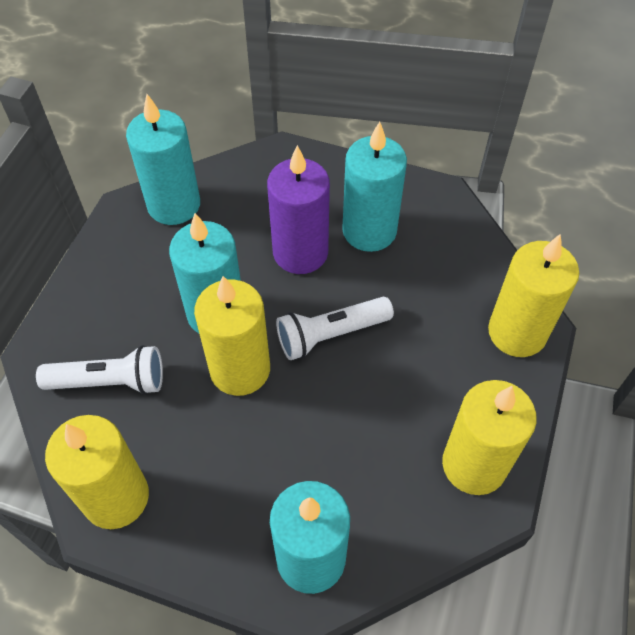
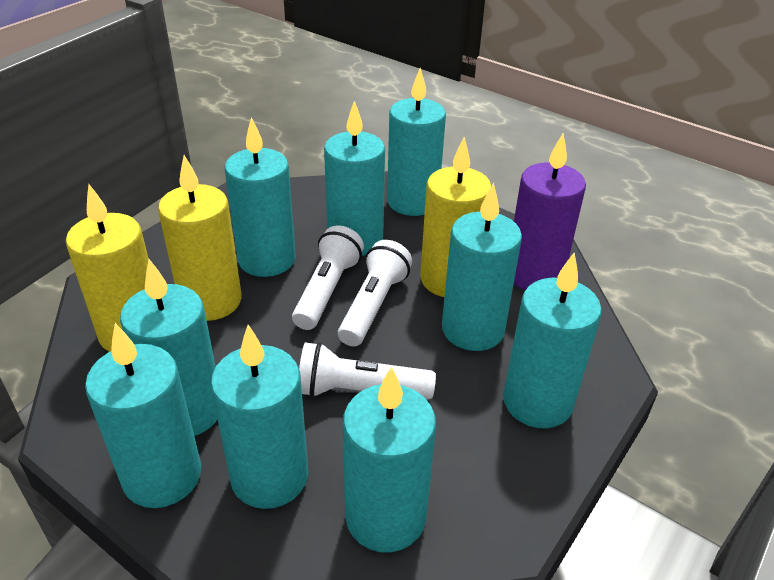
turquoise candle: 4 -> 9
white flashlight: 2 -> 3
yellow candle: 4 -> 3

